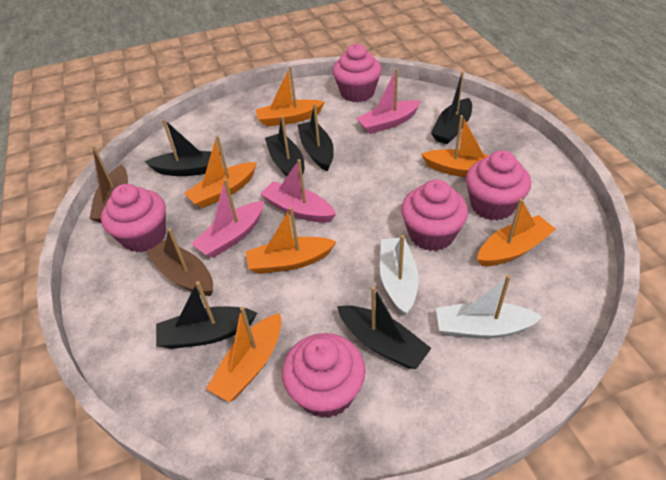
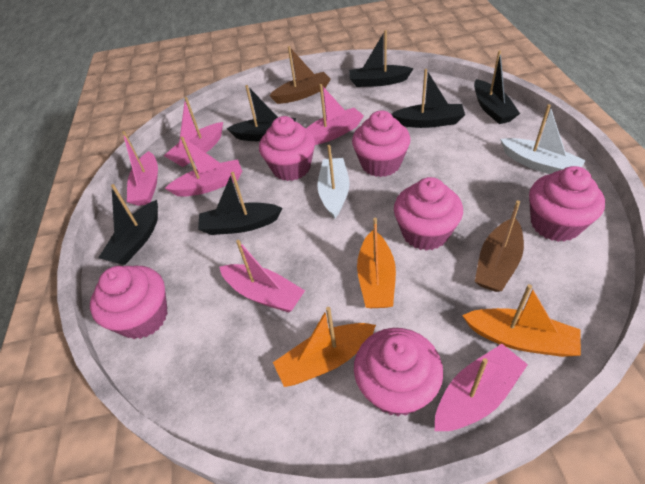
orange boat: 6 -> 3
pink boat: 3 -> 6
pink cupcake: 5 -> 6

